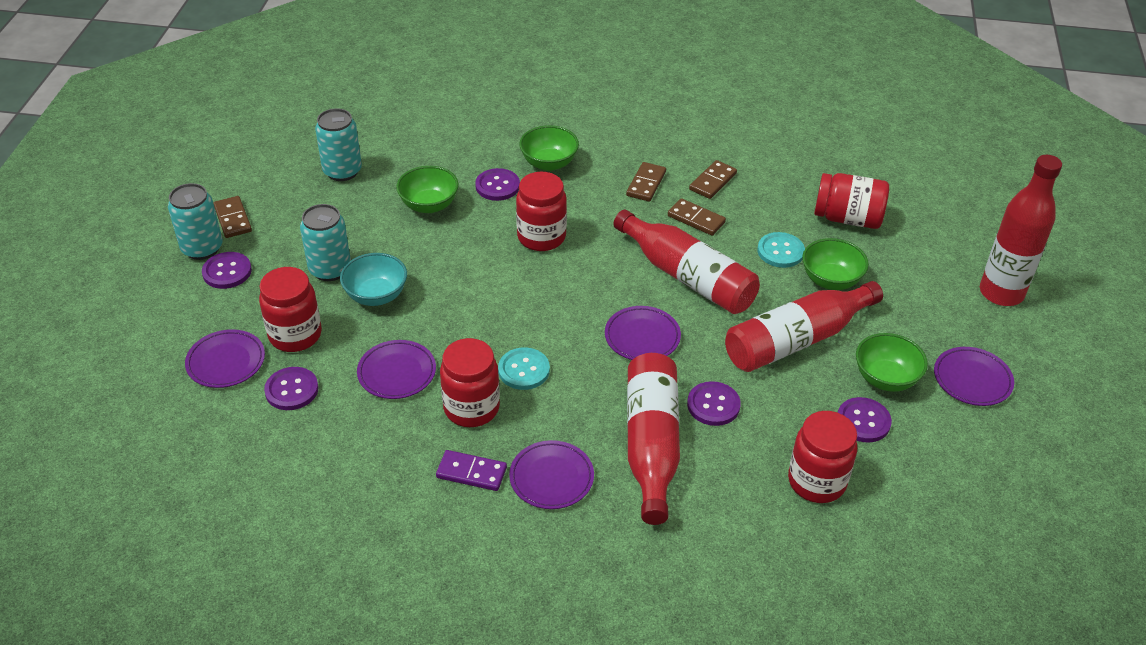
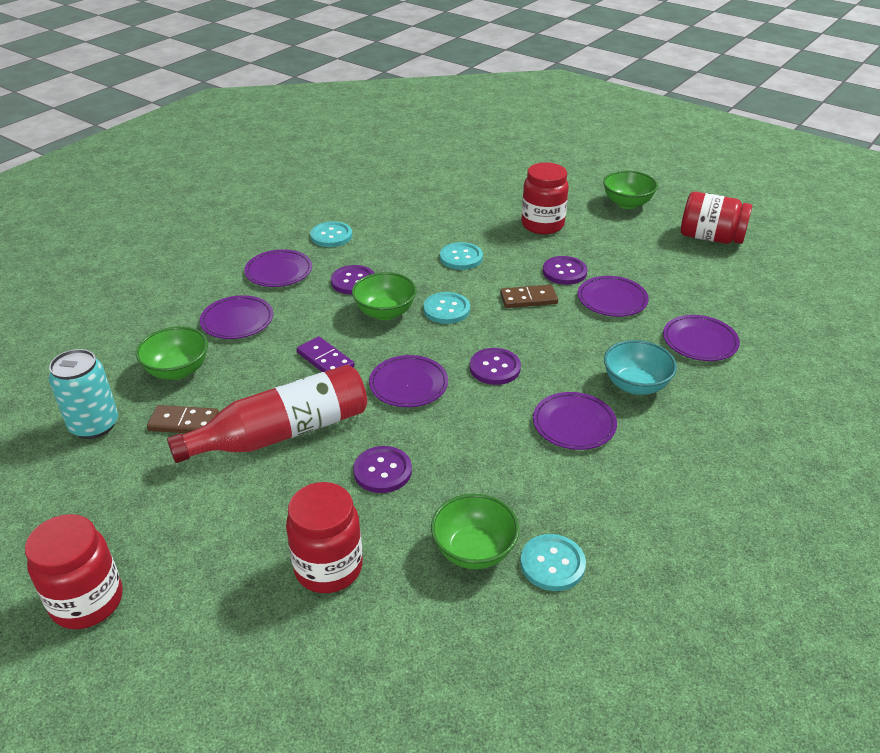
brown domino: 4 -> 2
purple button: 5 -> 4
purple plate: 5 -> 6
red bottle: 4 -> 1
red jar: 5 -> 4
turquoise button: 2 -> 4
turquoise can: 3 -> 1

